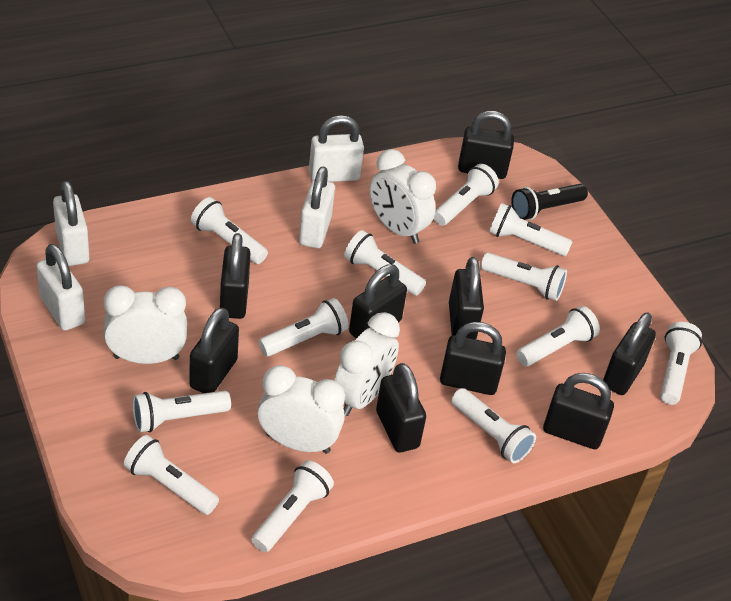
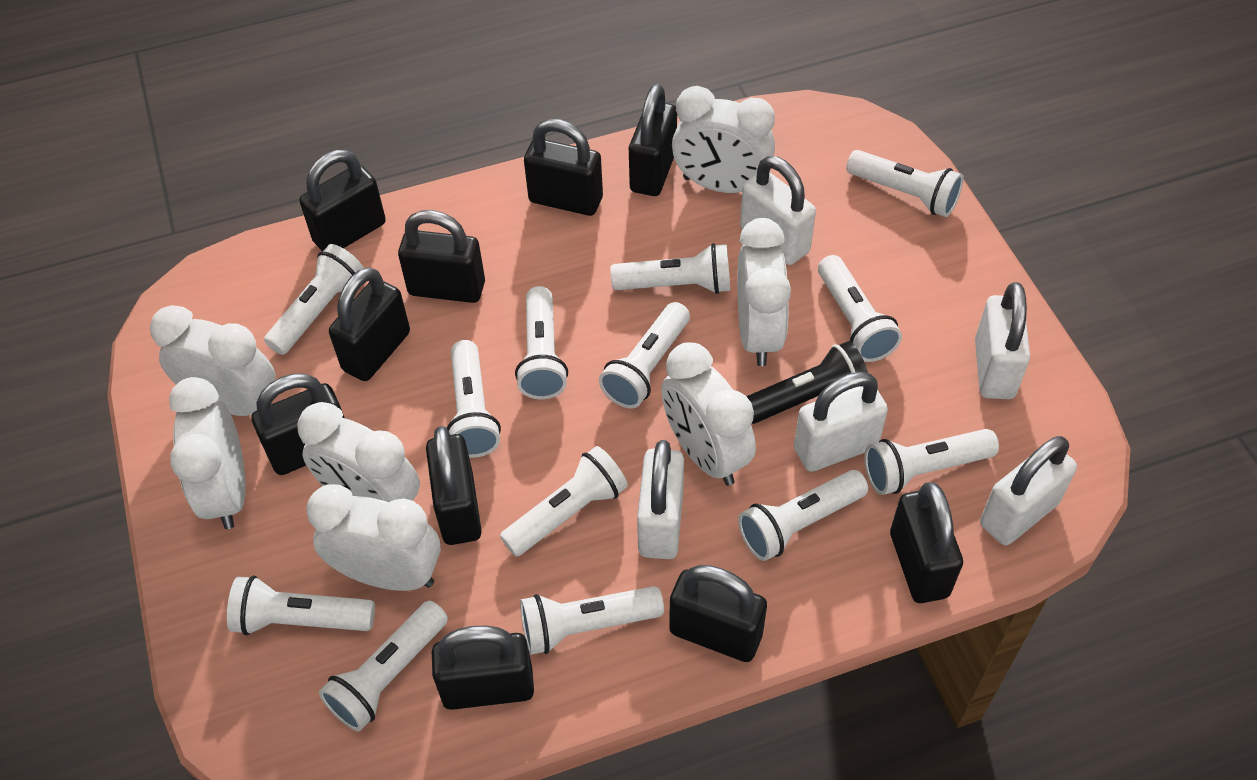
black padlock: 9 -> 10
white clock: 4 -> 7
white flashlight: 12 -> 13
white padlock: 4 -> 5

